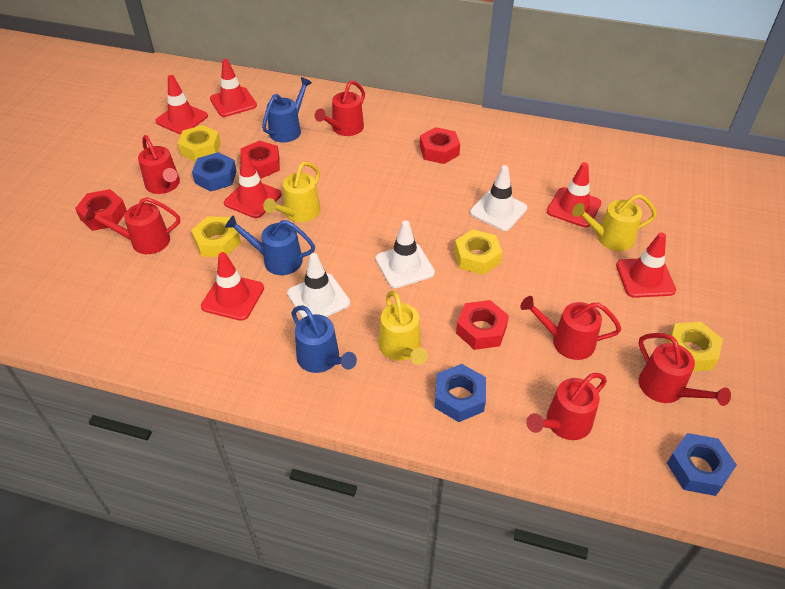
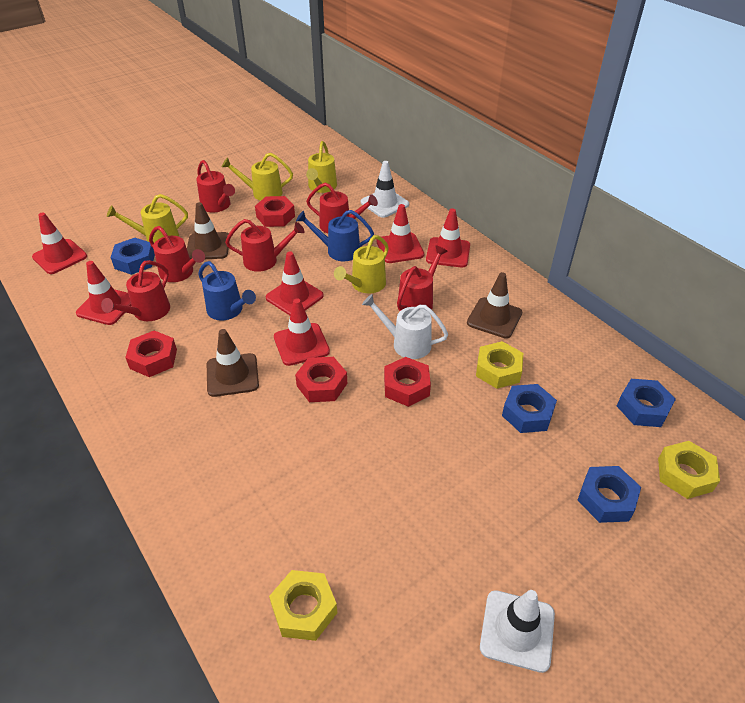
blue nut: 3 -> 4
blue watering can: 3 -> 2
brown traffic cone: 0 -> 3
white traffic cone: 3 -> 2
white watering can: 0 -> 1
yellow nut: 4 -> 3
yellow watering can: 3 -> 4

